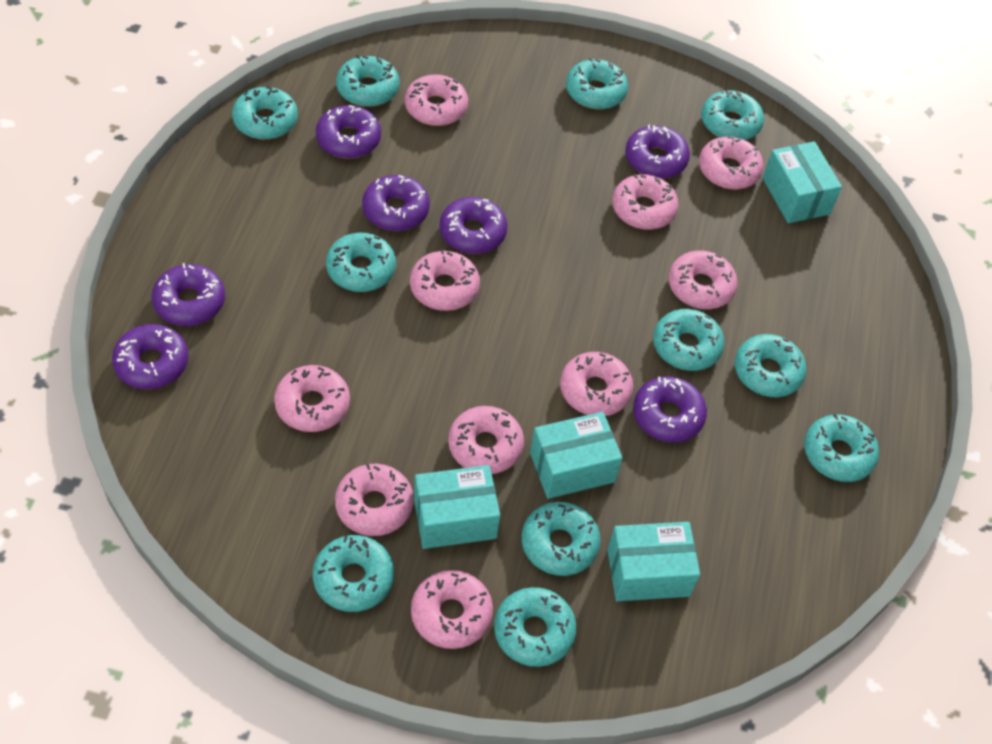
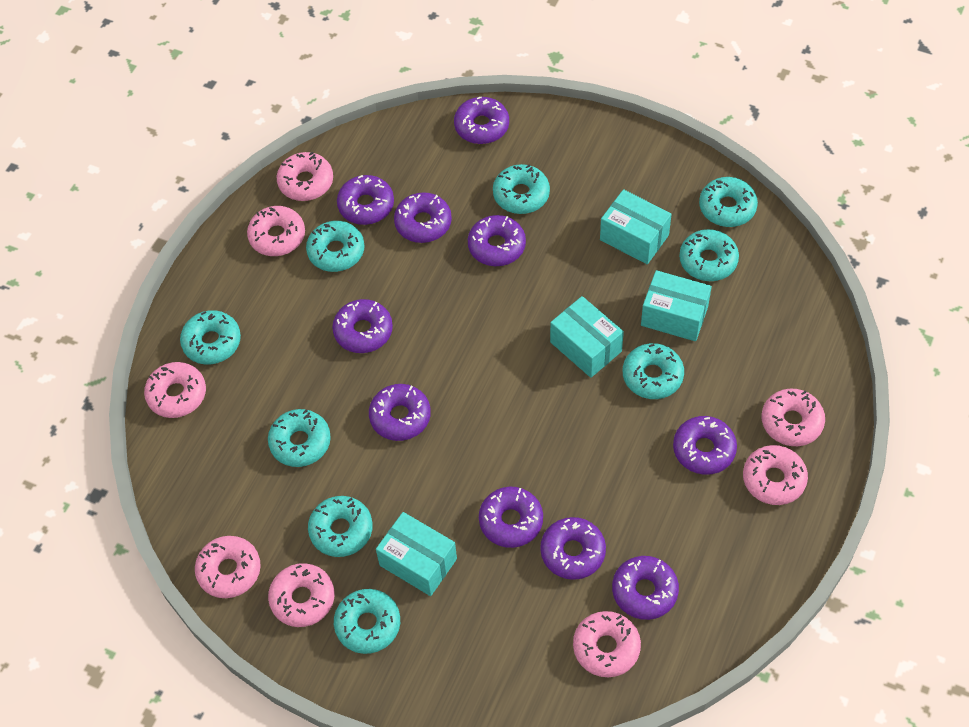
pink donut: 10 -> 8
purple donut: 7 -> 10
turquoise donut: 11 -> 9

